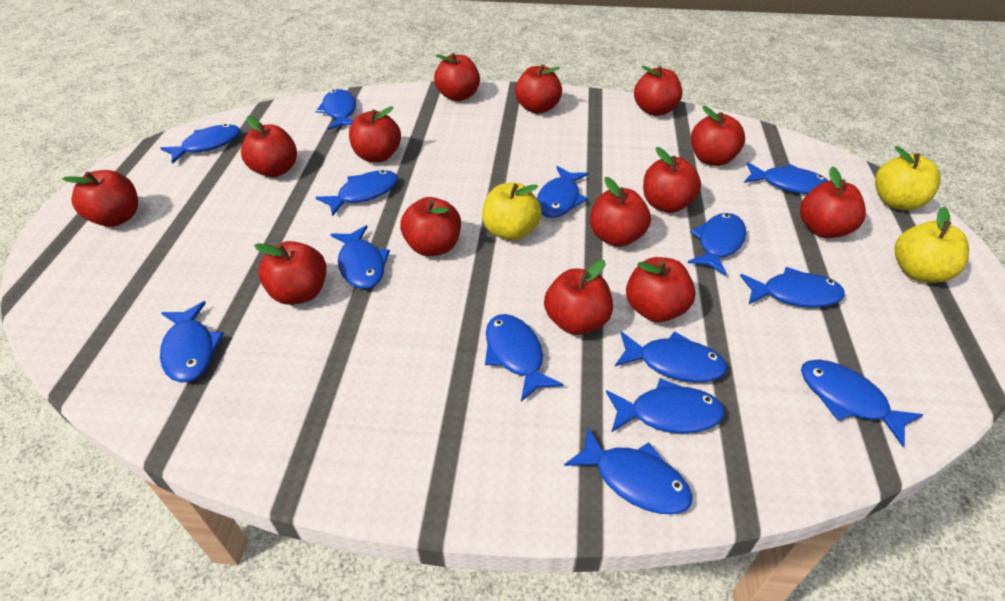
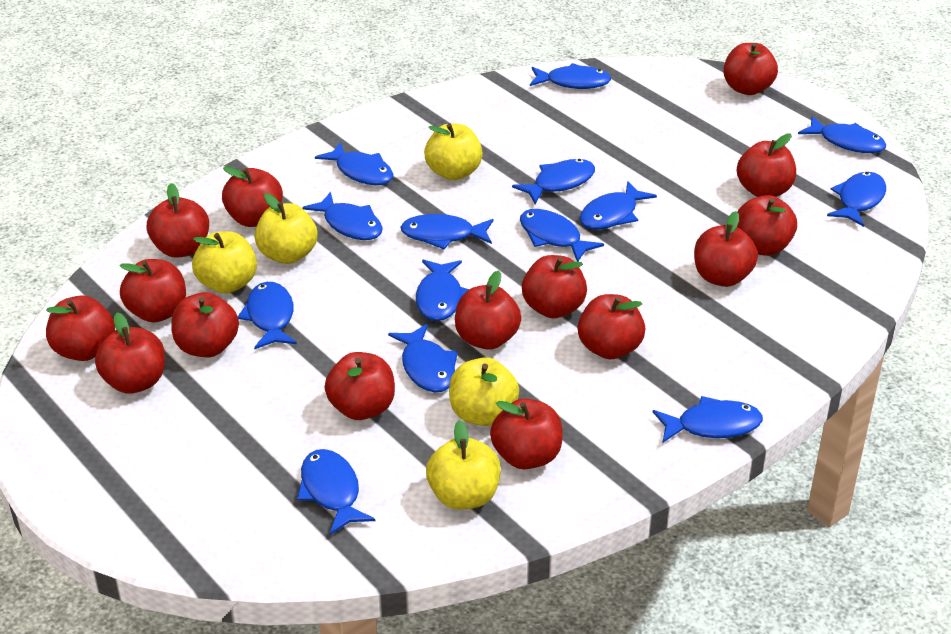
red apple: 14 -> 15
yellow apple: 3 -> 5

